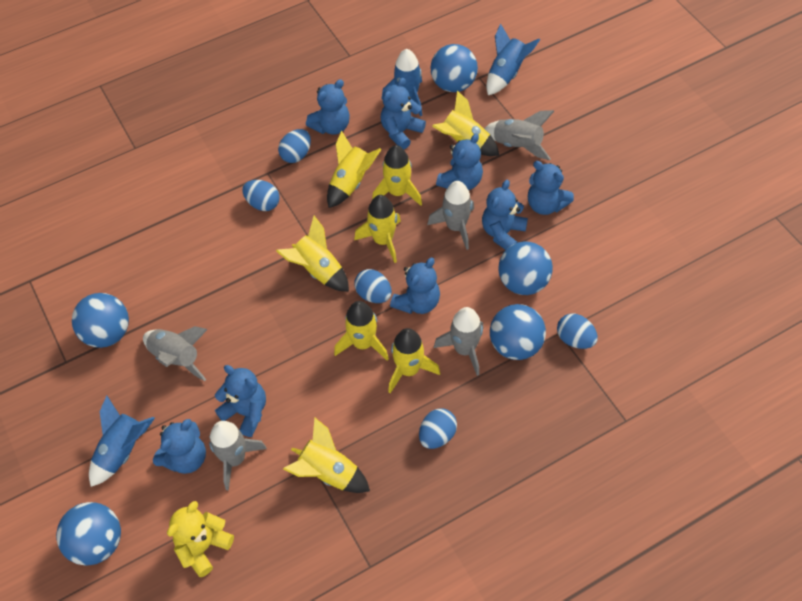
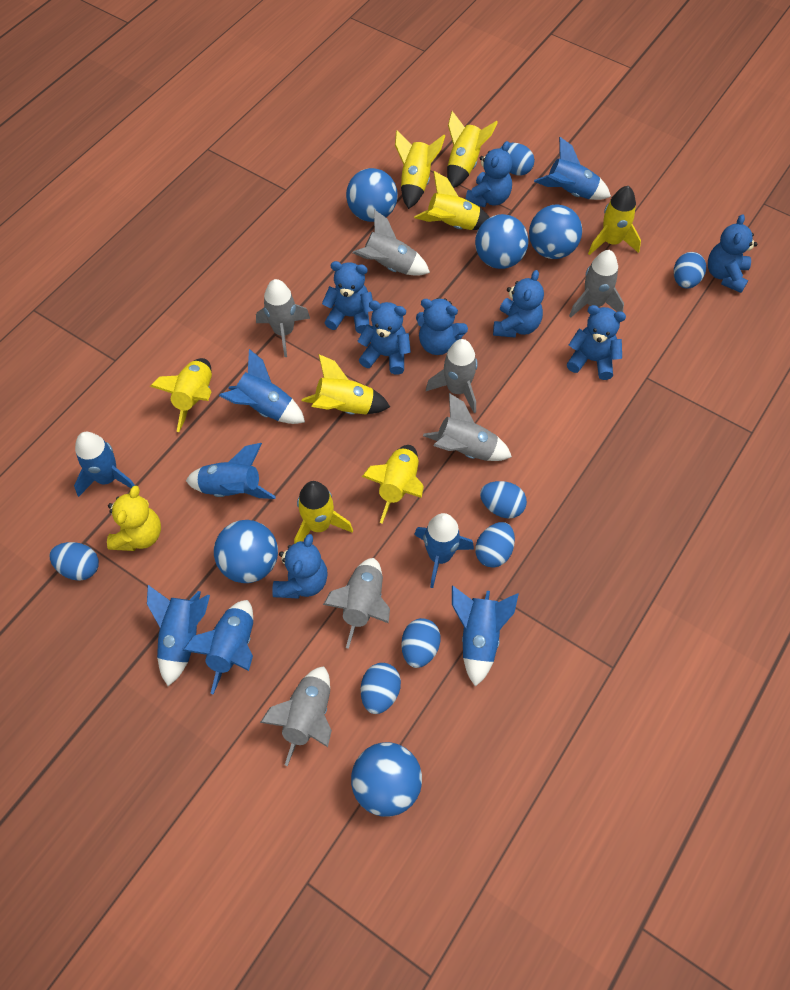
blue egg: 5 -> 7
blue rocket: 3 -> 8
grey rocket: 5 -> 7

